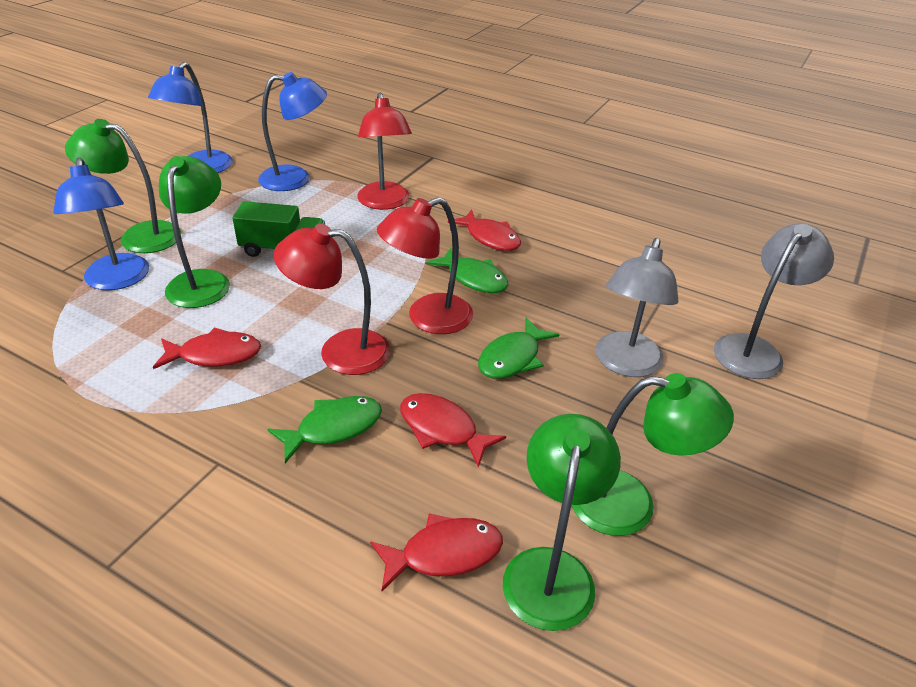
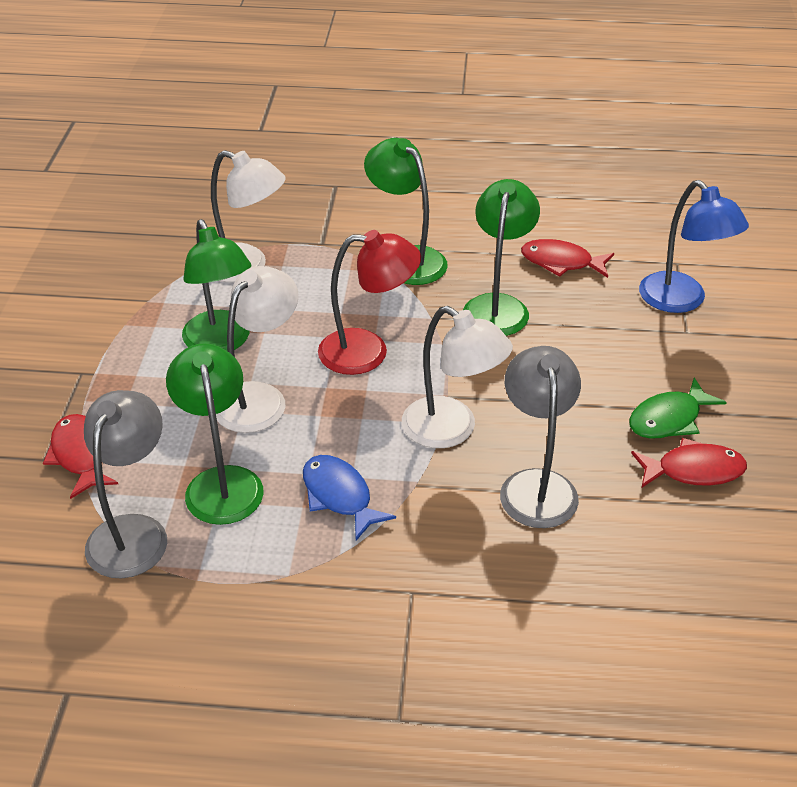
blue fish: 0 -> 1
blue lamp: 3 -> 1
green fish: 3 -> 1
green truck: 1 -> 0
red fish: 4 -> 3
red lamp: 3 -> 1
white lamp: 0 -> 3

